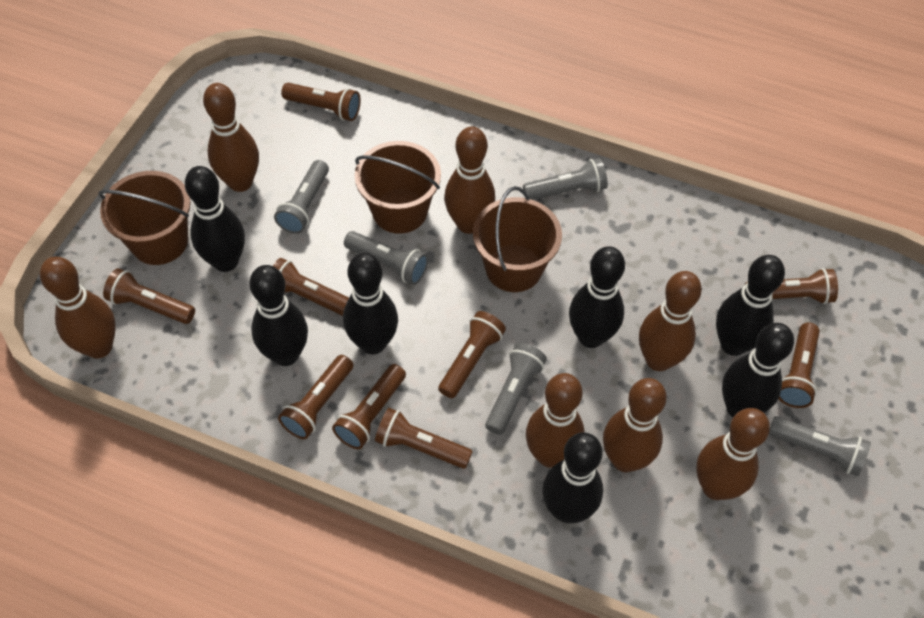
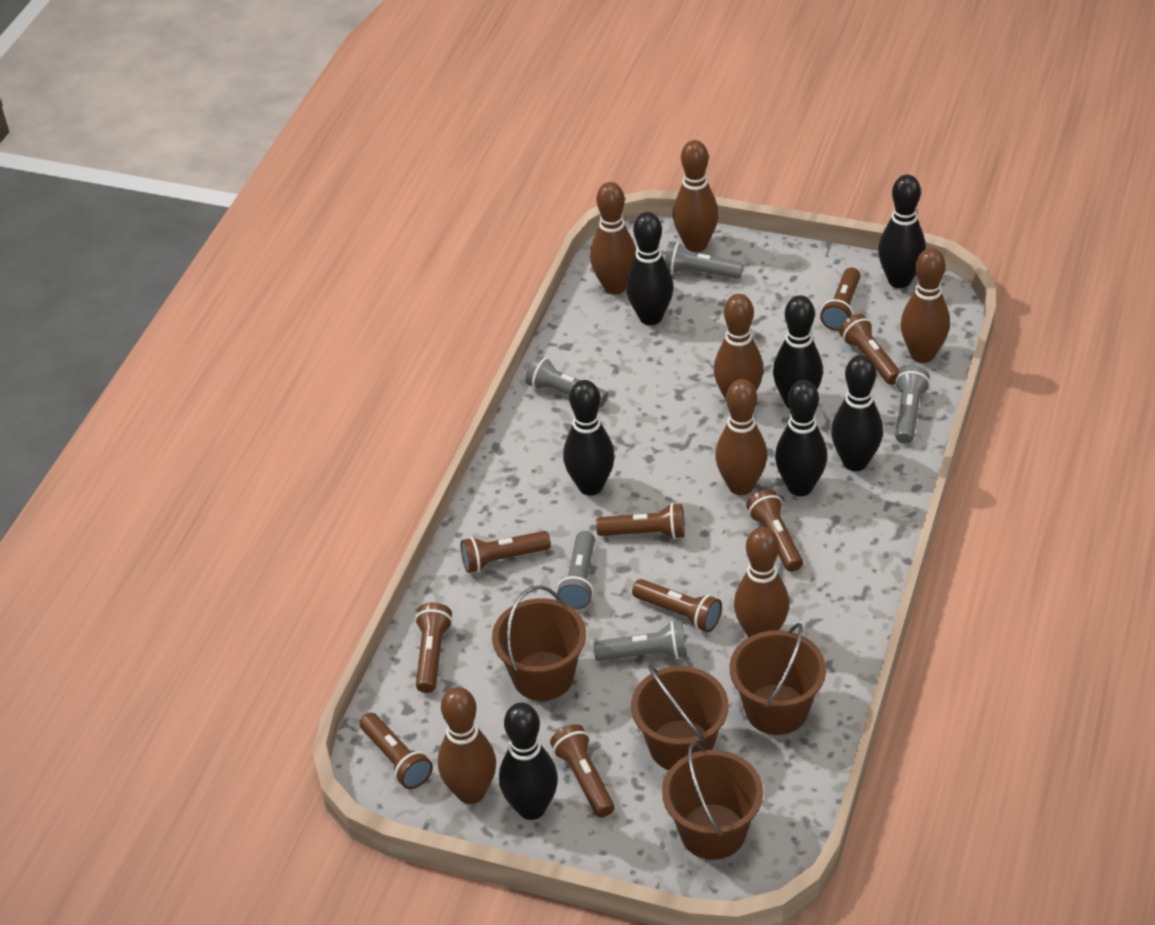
brown bucket: 3 -> 4

